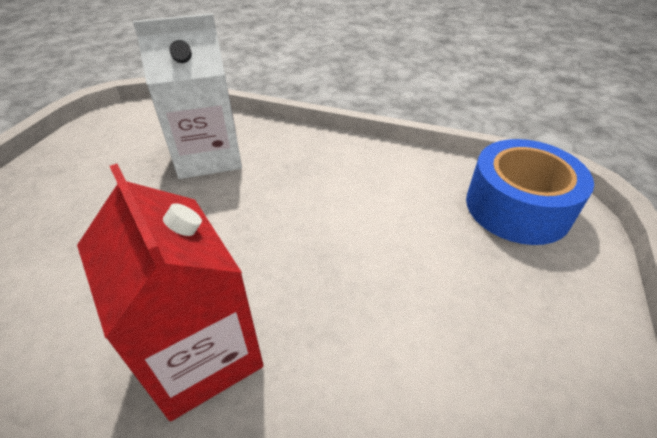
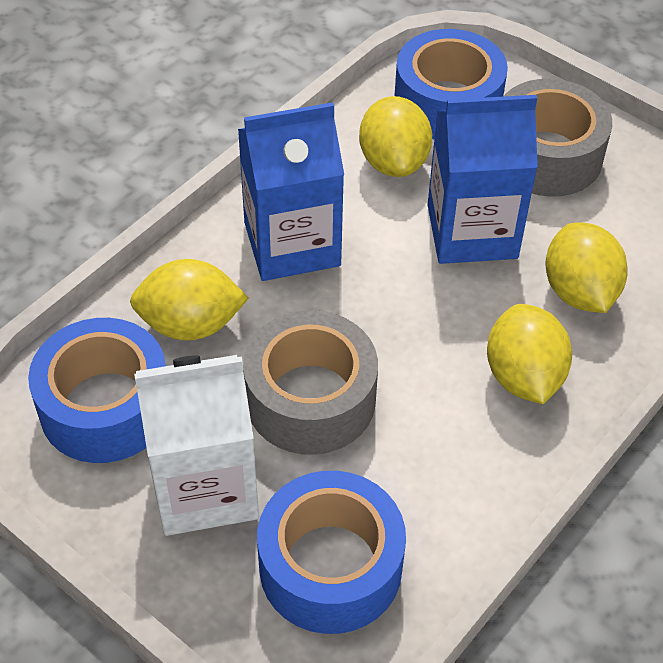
blue carton: 0 -> 2
blue tape: 1 -> 3
grey tape: 0 -> 2
red carton: 1 -> 0
yellow lemon: 0 -> 4

